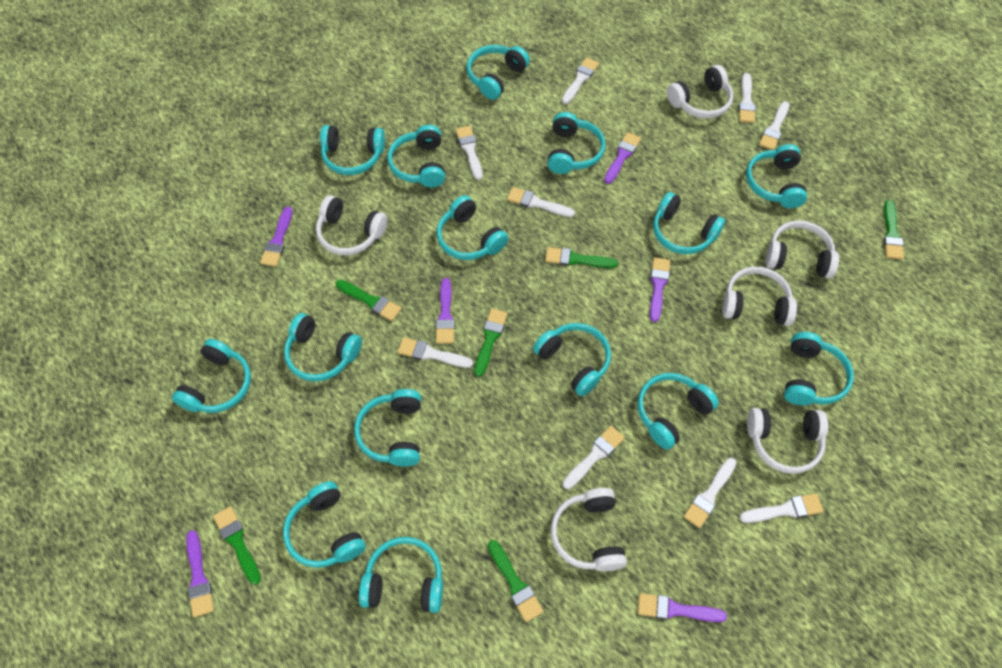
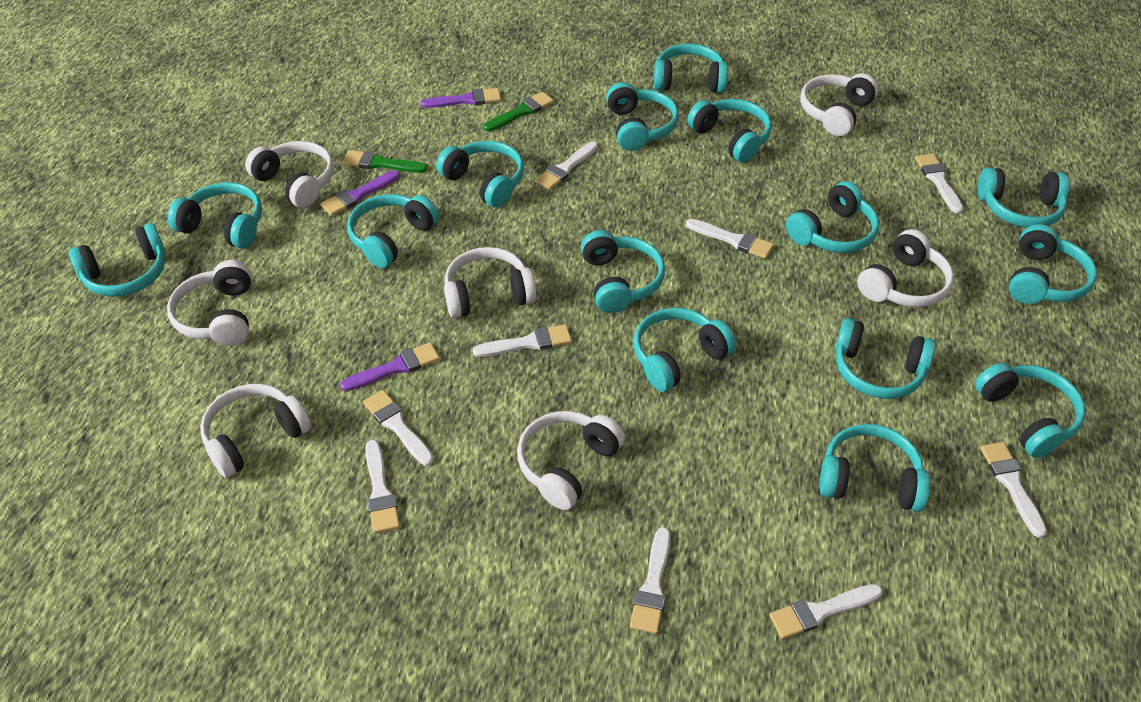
green brush: 6 -> 2
purple brush: 6 -> 3
white headphones: 6 -> 7

